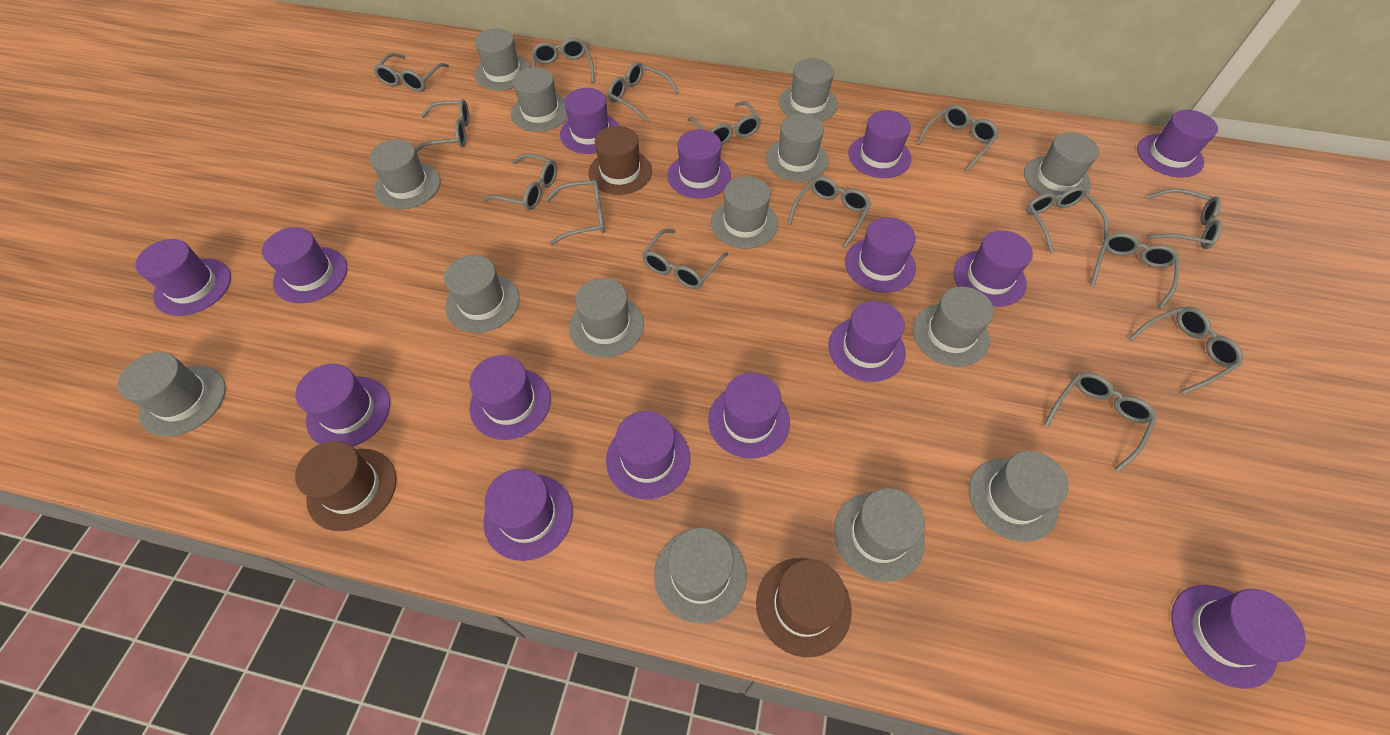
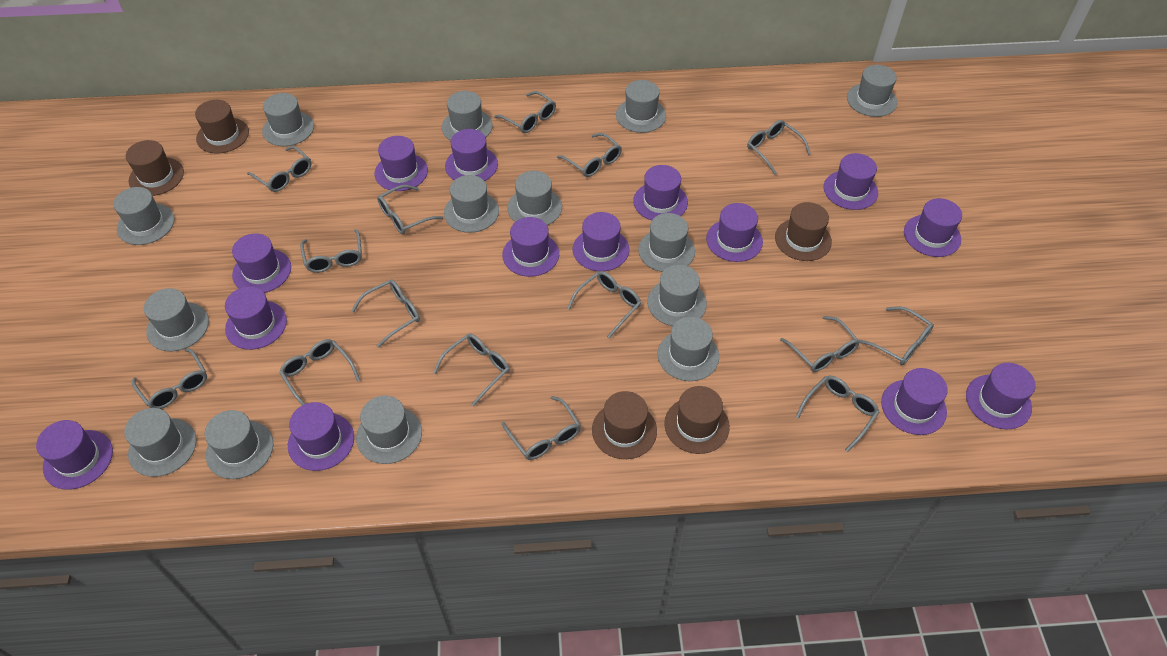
brown hat: 3 -> 5
purple hat: 15 -> 14

